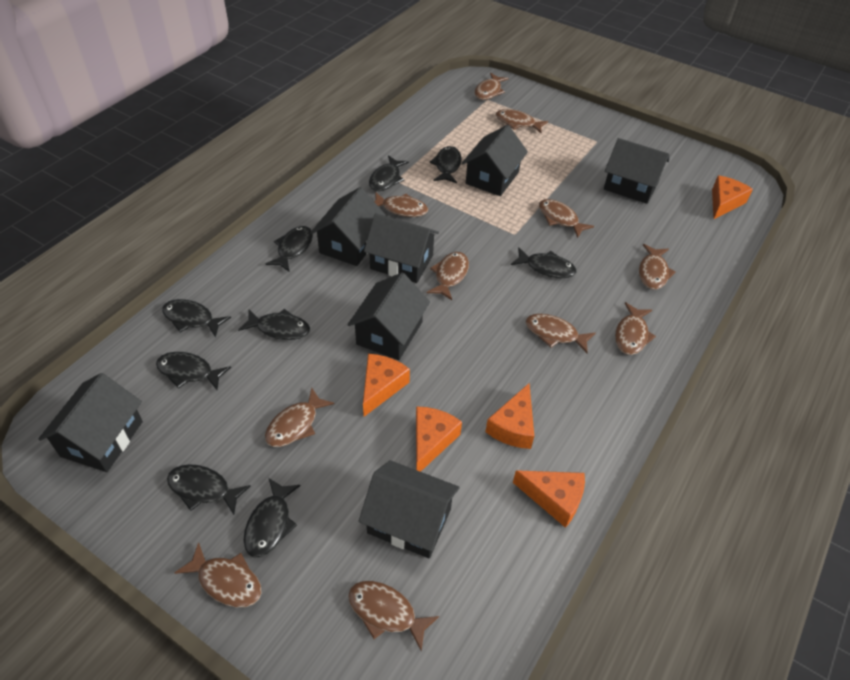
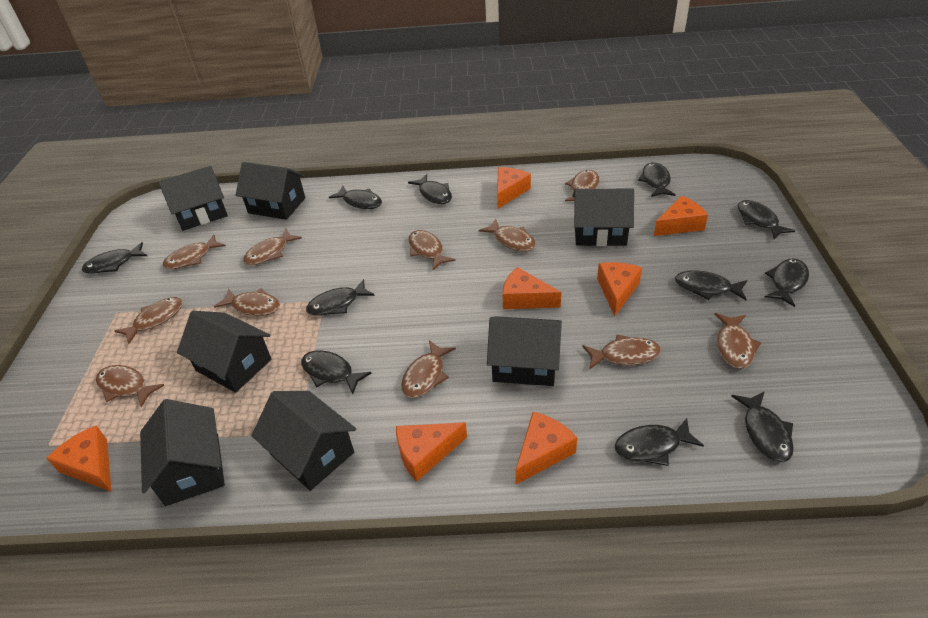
black fish: 9 -> 11
orange cheese: 5 -> 7

